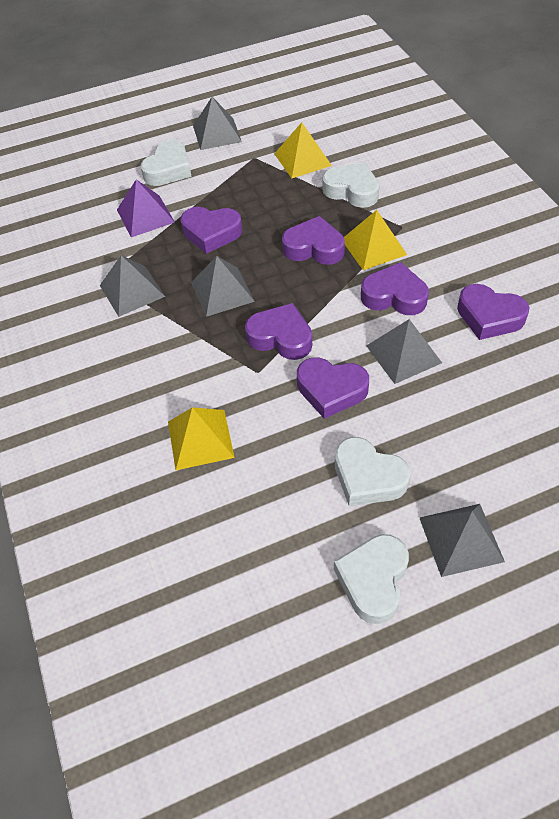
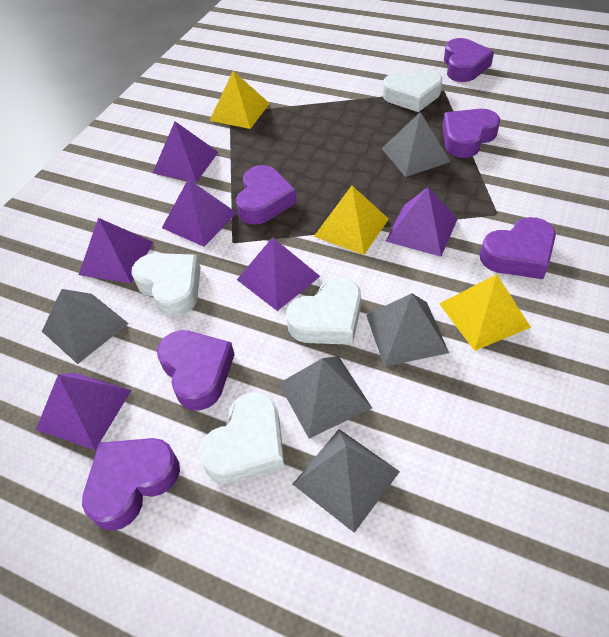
purple pyramid: 1 -> 6

